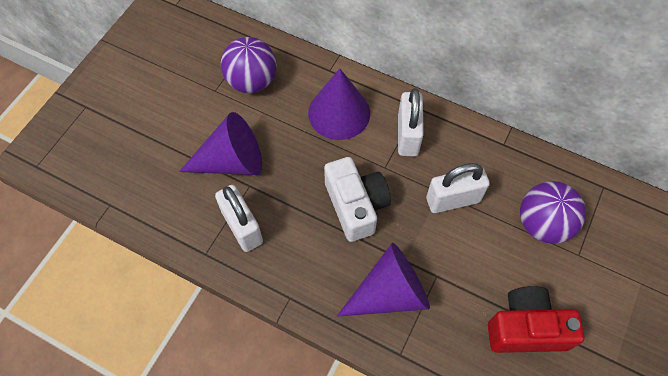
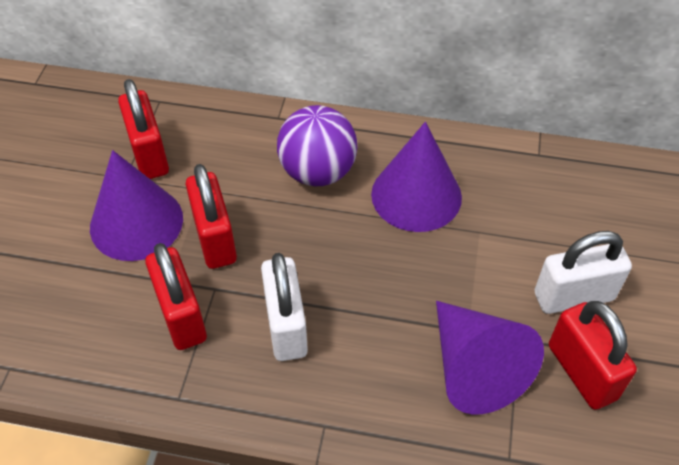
purple ball: 2 -> 1
red camera: 1 -> 0
red padlock: 0 -> 4
white camera: 1 -> 0
white padlock: 3 -> 2

